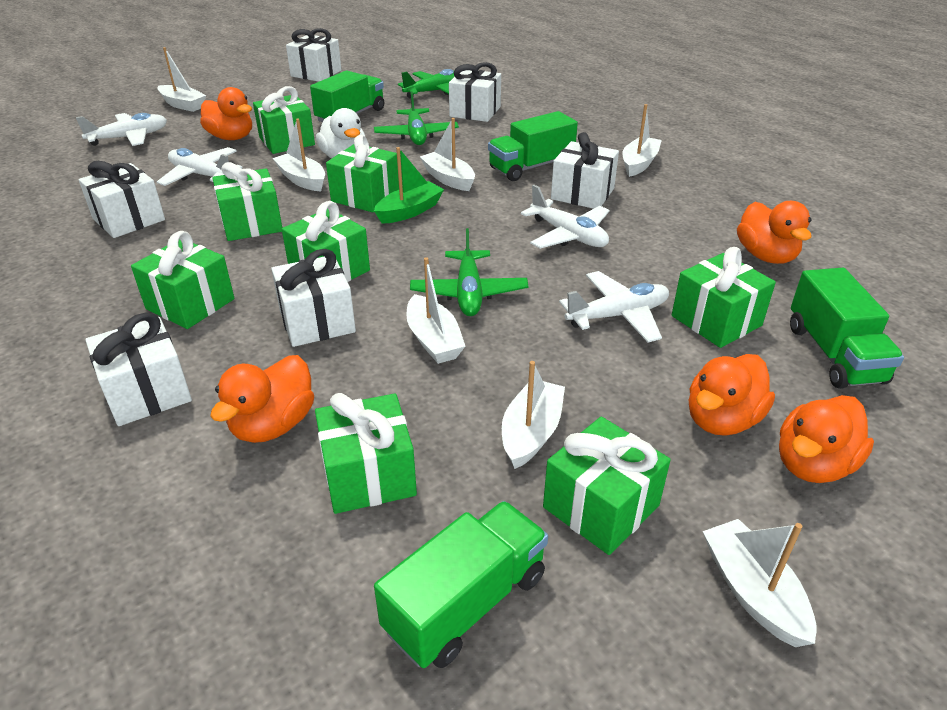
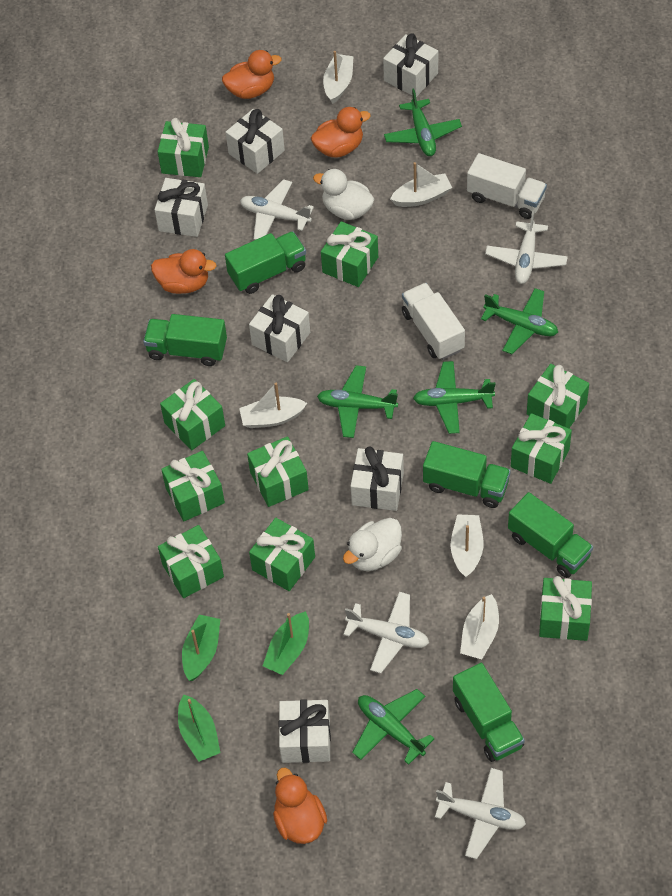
green boat: 1 -> 3
green gift: 8 -> 10
green plane: 3 -> 5
green truck: 4 -> 5
orange duck: 5 -> 4
white boat: 7 -> 5
white duck: 1 -> 2
white truck: 0 -> 2

